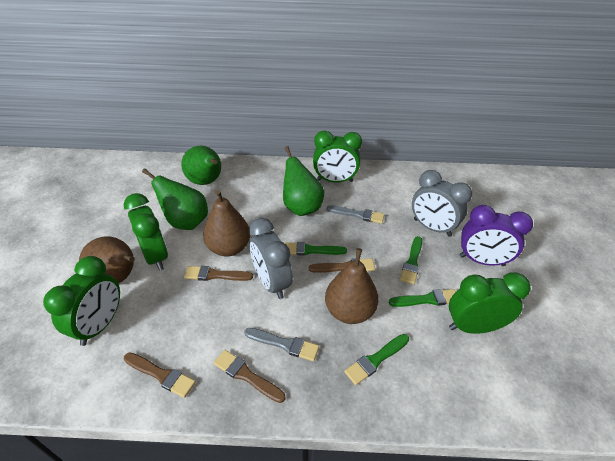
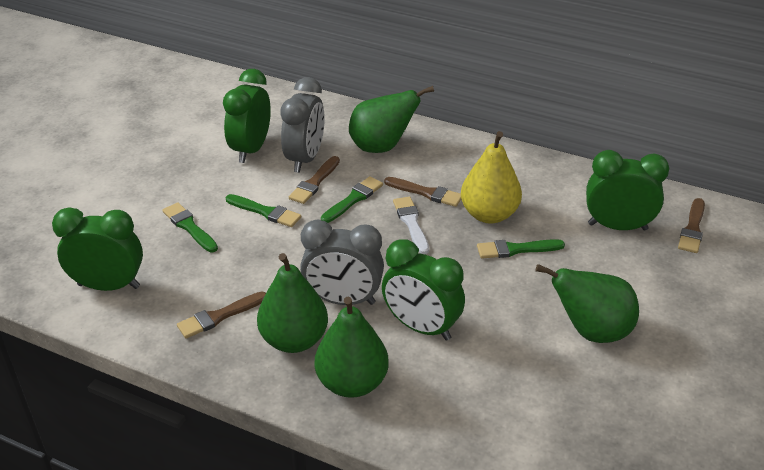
brown pear: 3 -> 0
green pear: 3 -> 4
grey brush: 2 -> 0
purple clock: 1 -> 0
white brush: 0 -> 1
yellow pear: 0 -> 1

